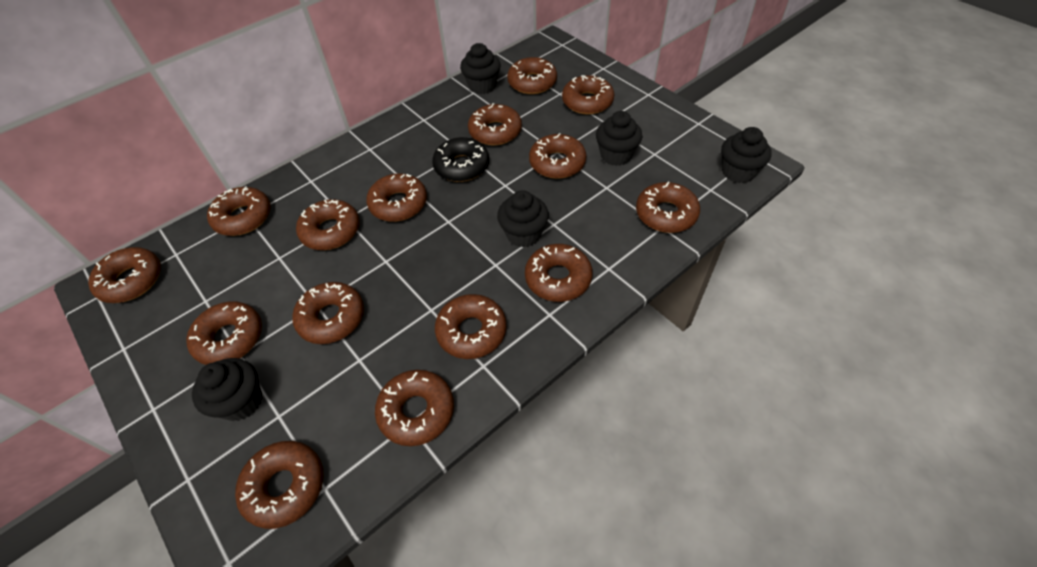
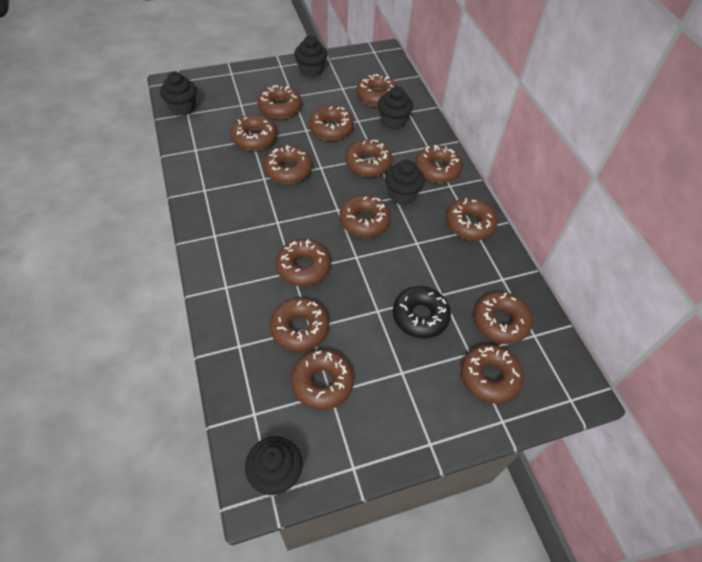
brown donut: 15 -> 14

